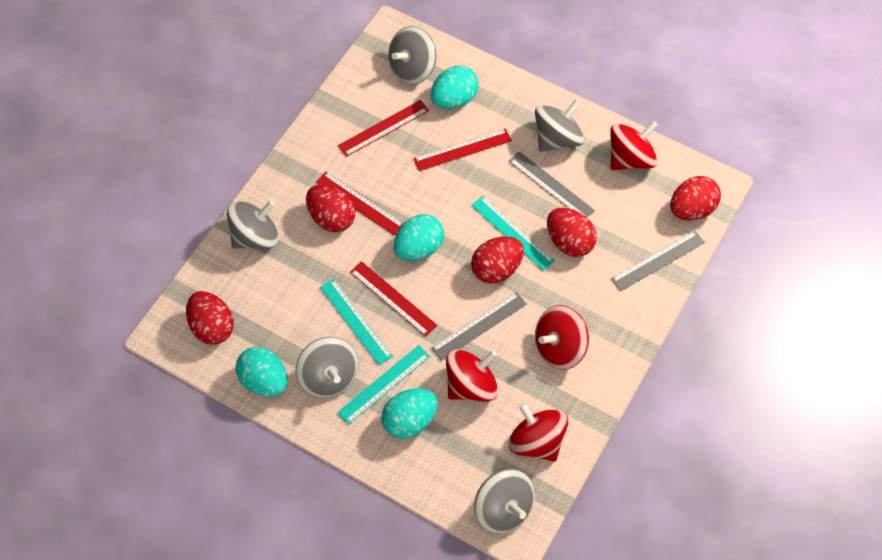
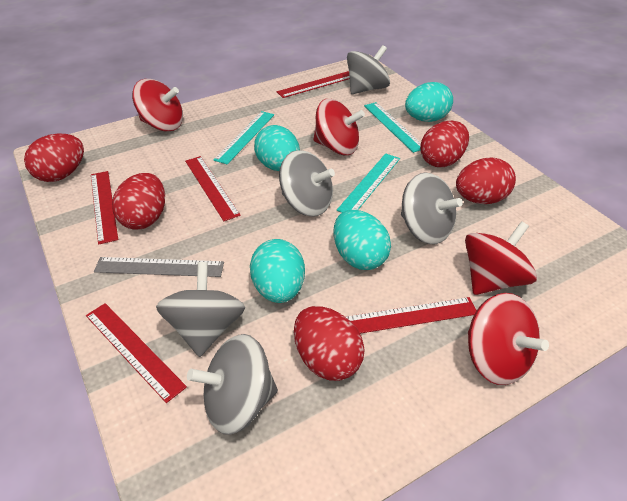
grey ruler: 3 -> 1
red ruler: 4 -> 5

